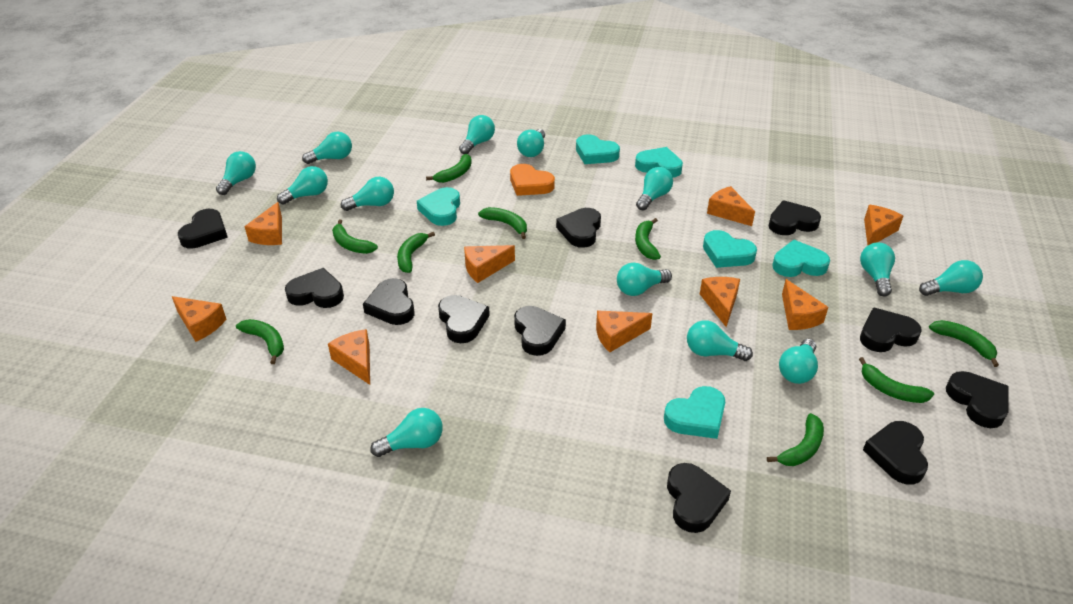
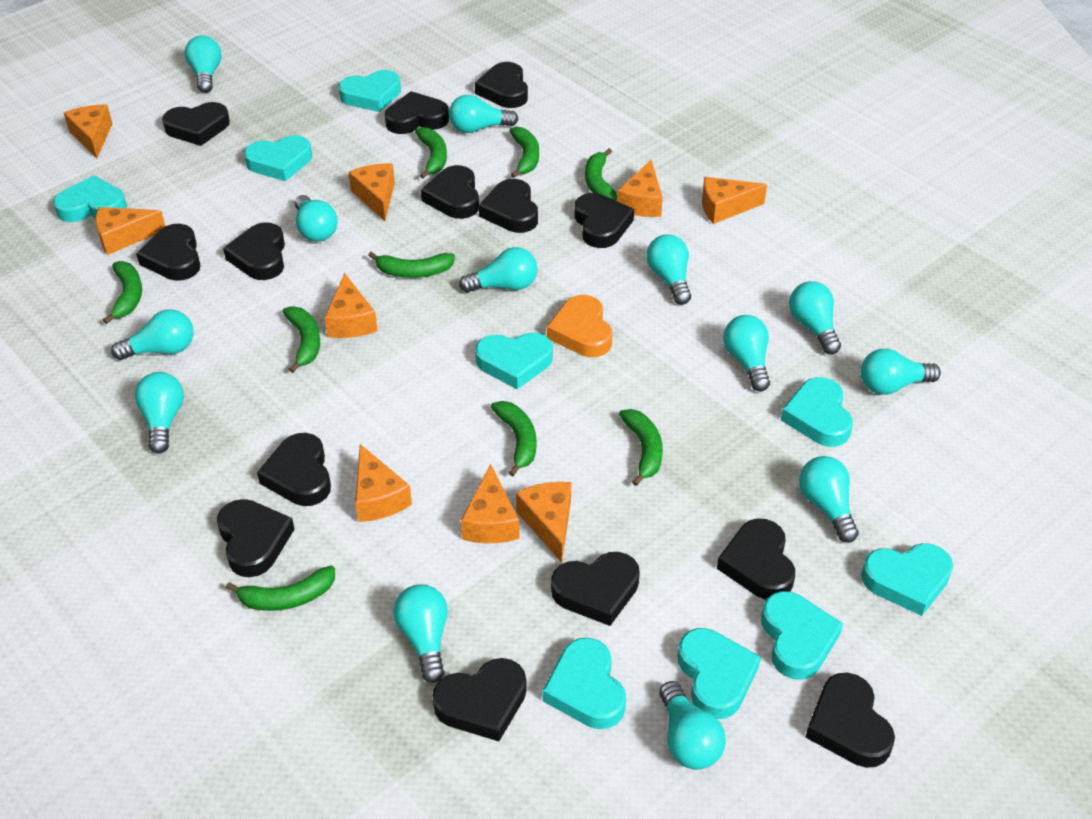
black heart: 11 -> 14
turquoise heart: 6 -> 9

